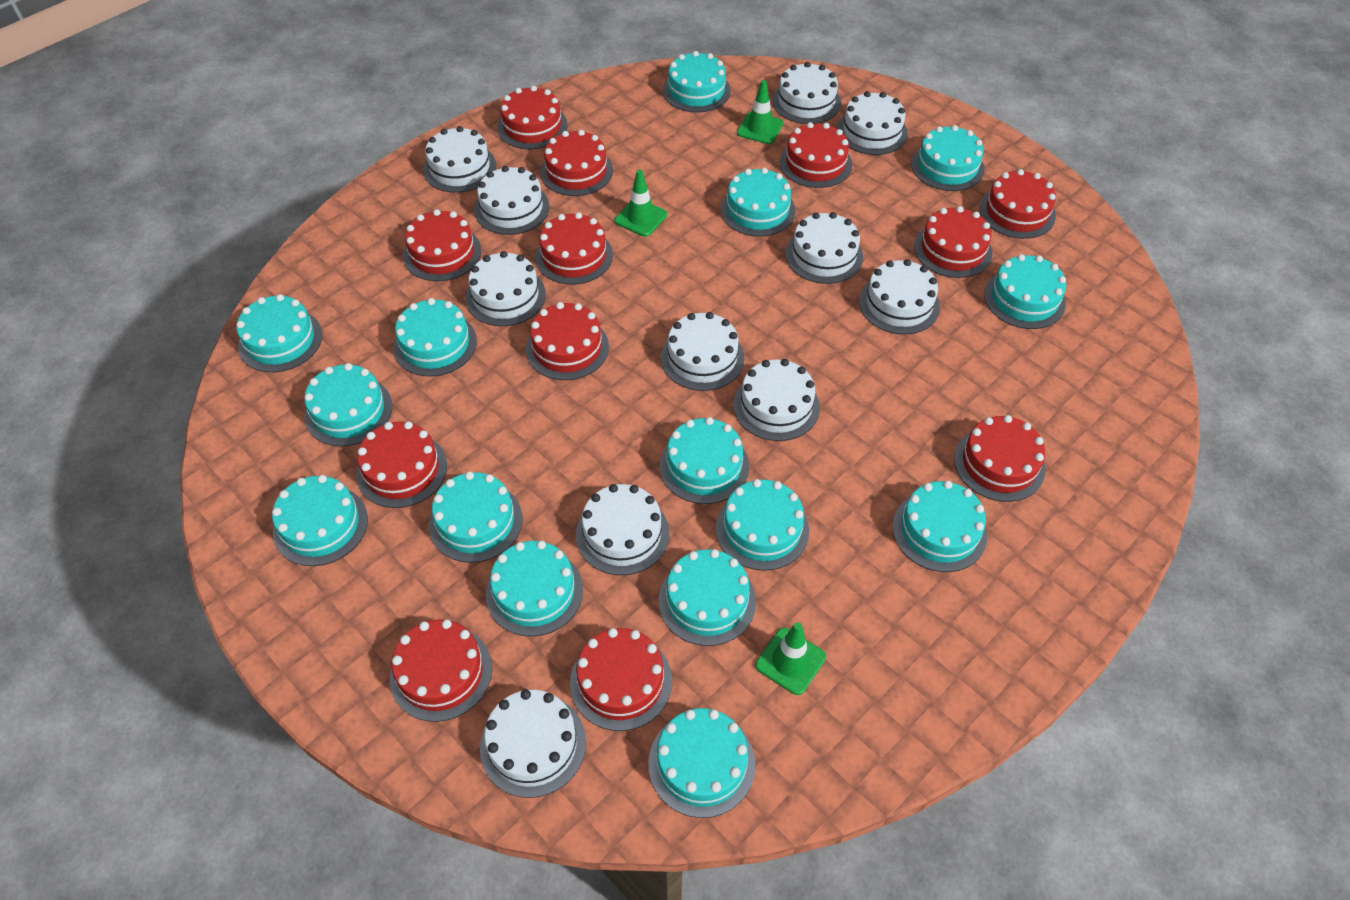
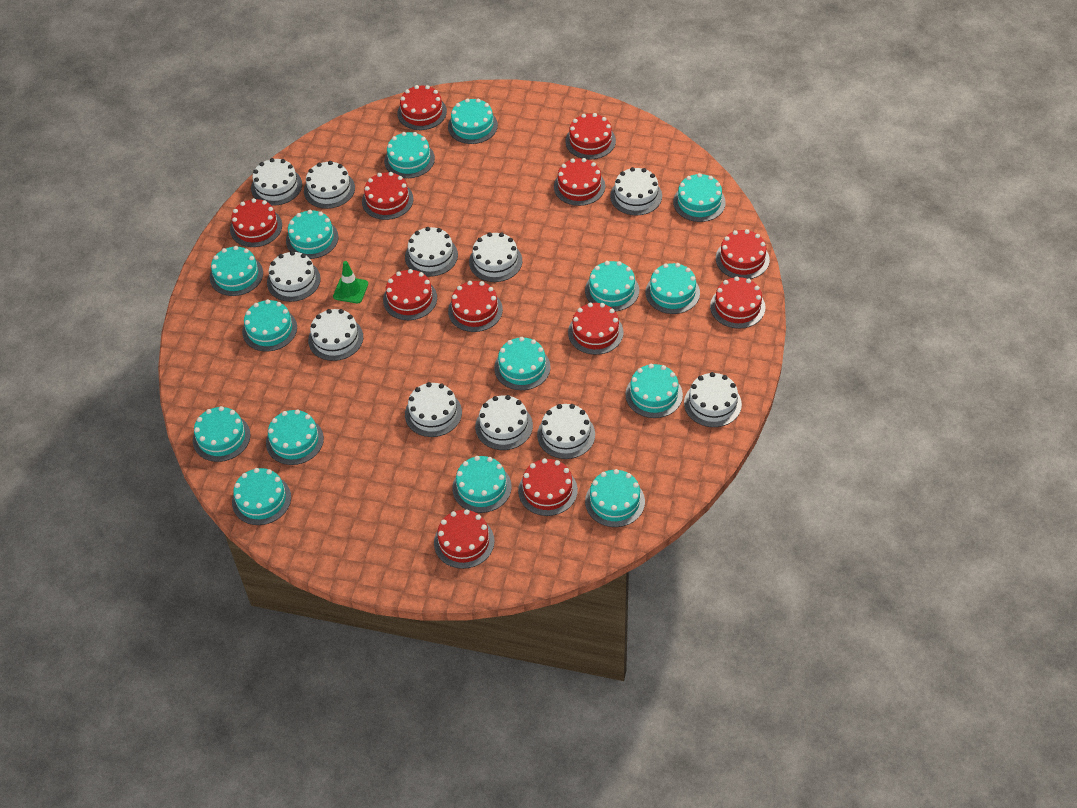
green traffic cone: 3 -> 1

